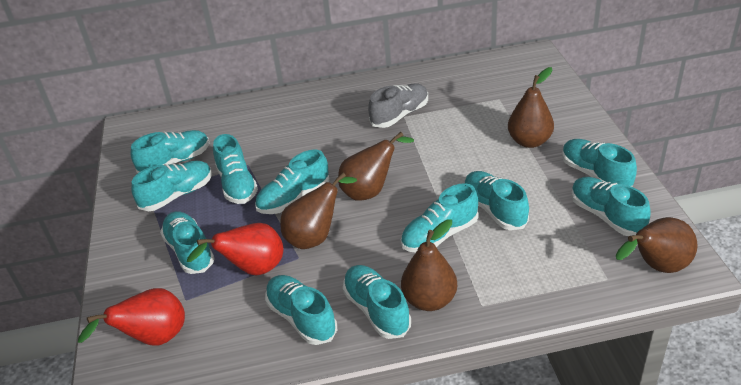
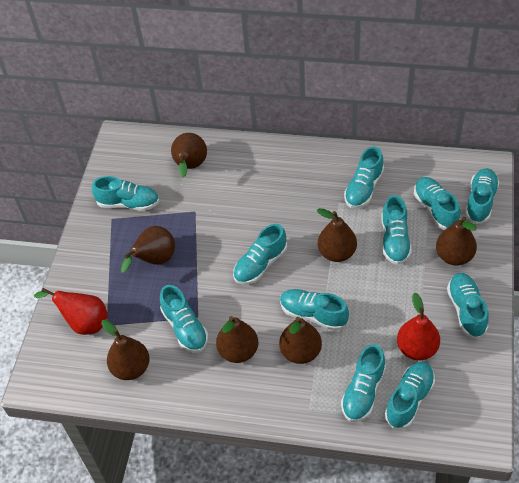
brown pear: 5 -> 7
grey shoe: 1 -> 0

